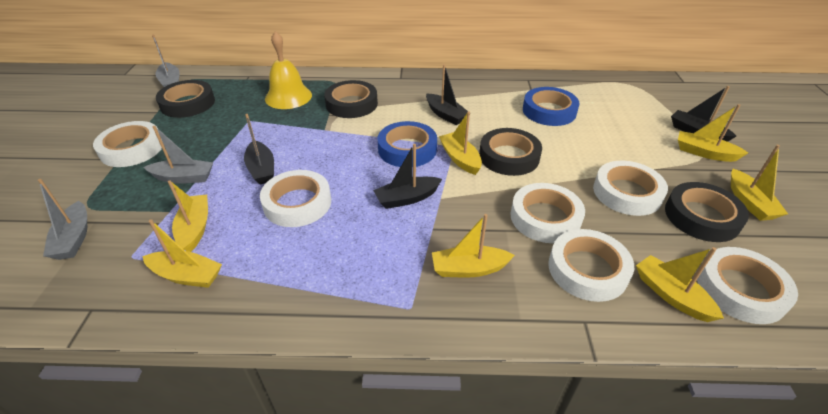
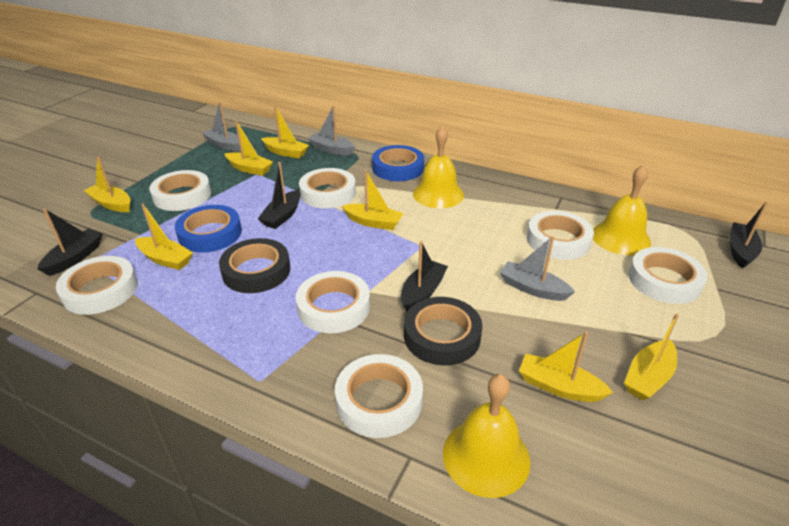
black tape: 4 -> 2
white tape: 6 -> 7
yellow bell: 1 -> 3

